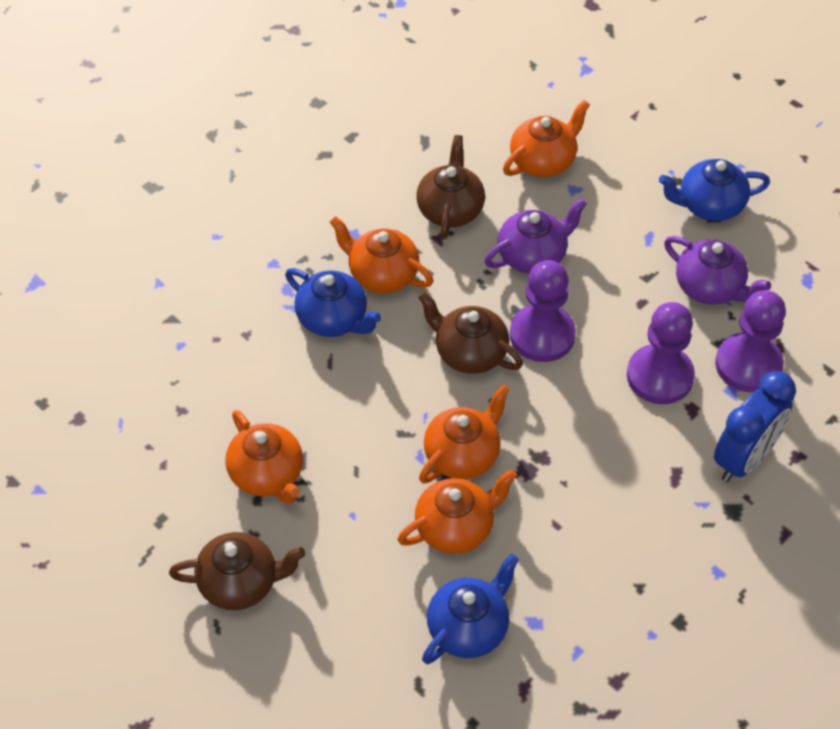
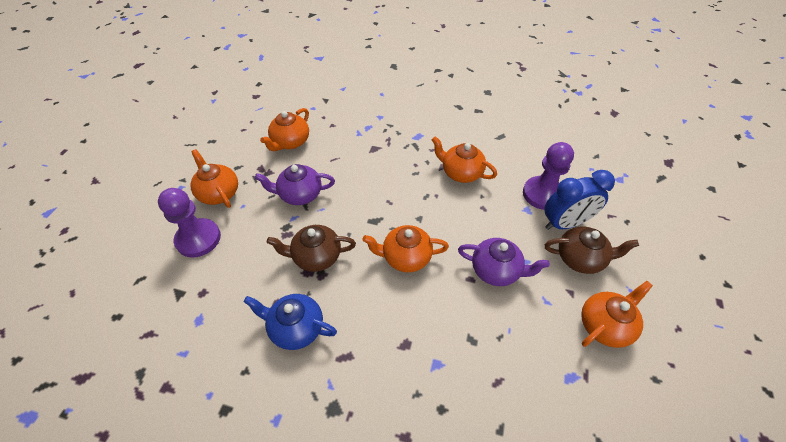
blue teapot: 3 -> 1
brown teapot: 3 -> 2
purple pawn: 3 -> 2

